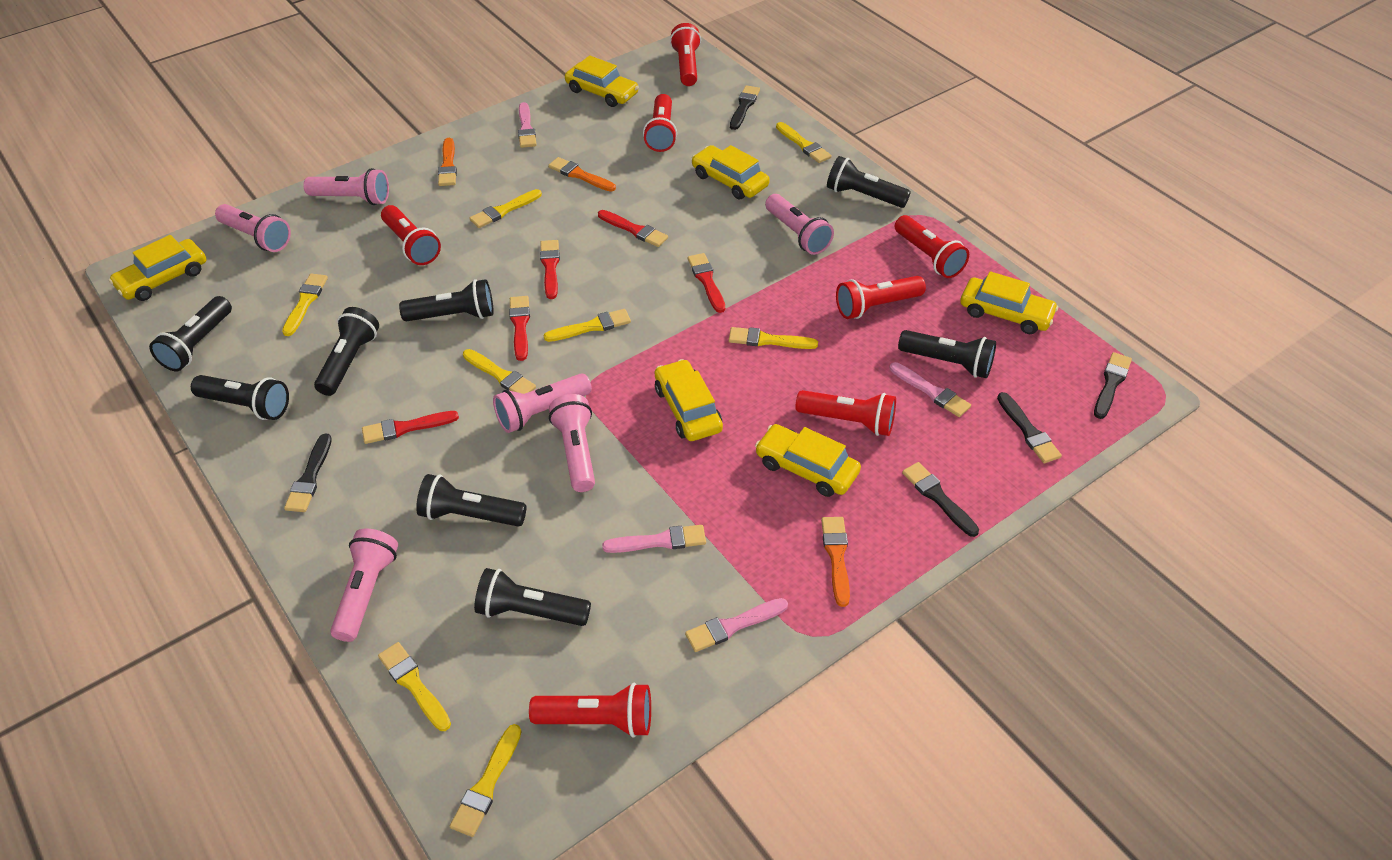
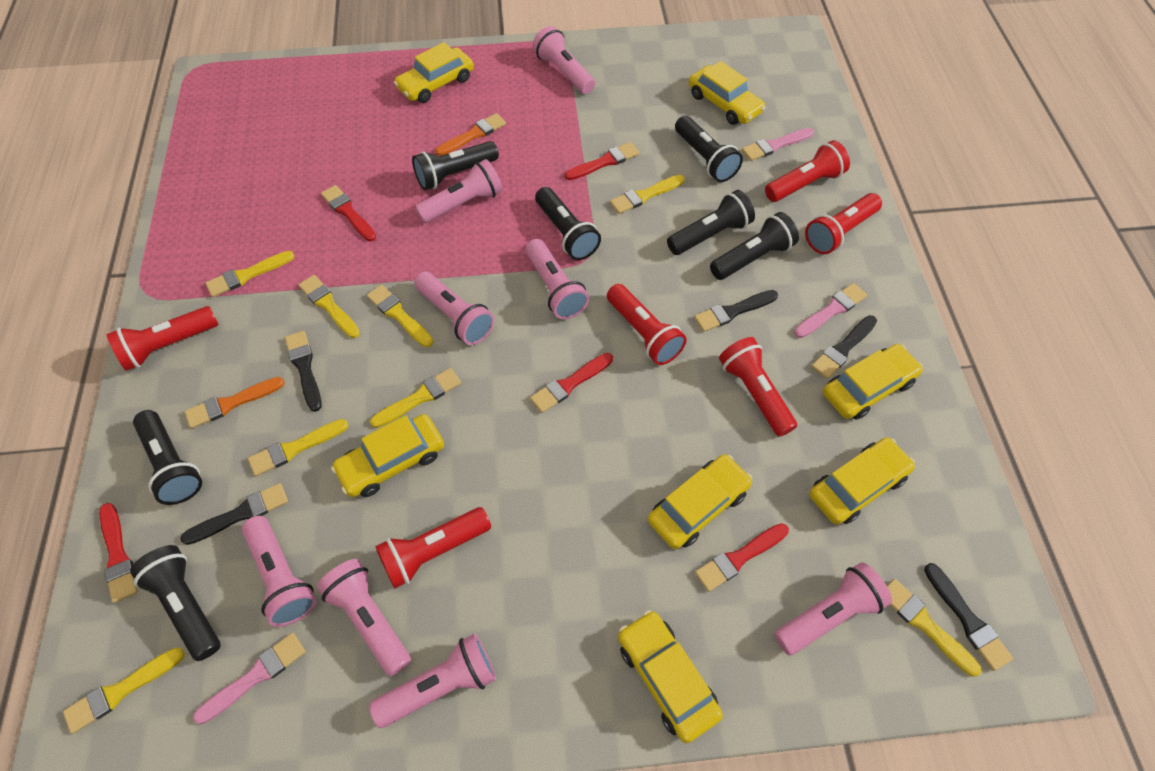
black flashlight: 8 -> 7
orange brush: 3 -> 2
pink brush: 4 -> 3
pink flashlight: 6 -> 8
red flashlight: 7 -> 6
yellow car: 6 -> 7

